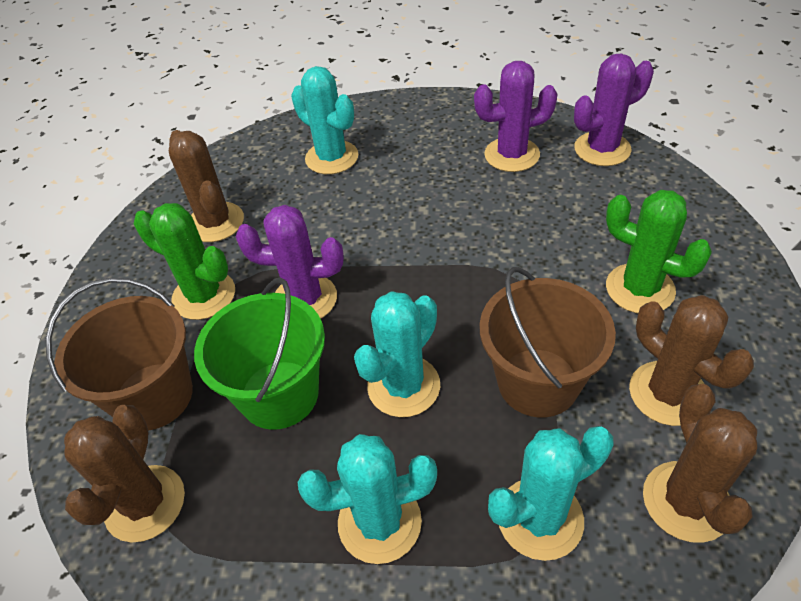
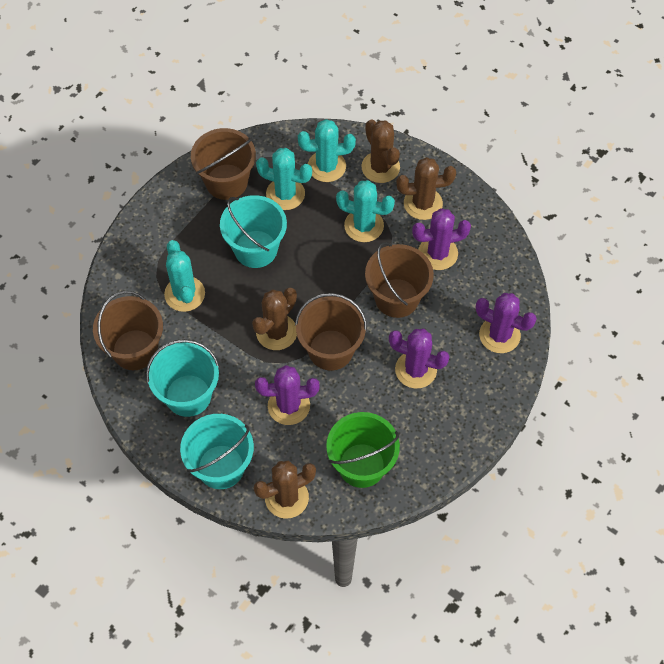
brown bucket: 2 -> 4
green cactus: 2 -> 0
purple cactus: 3 -> 4
turquoise bucket: 0 -> 3

